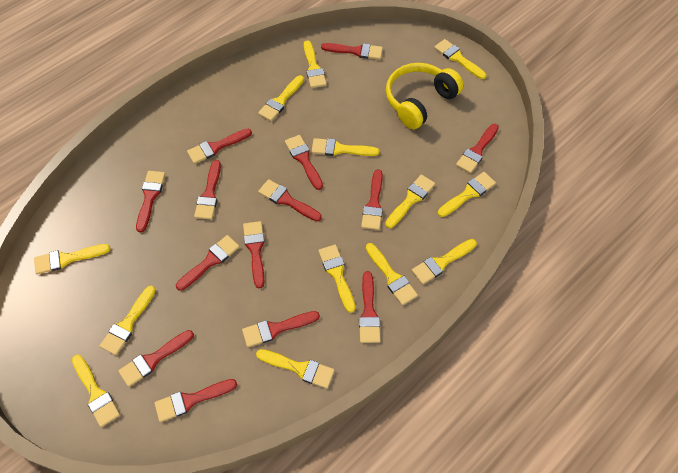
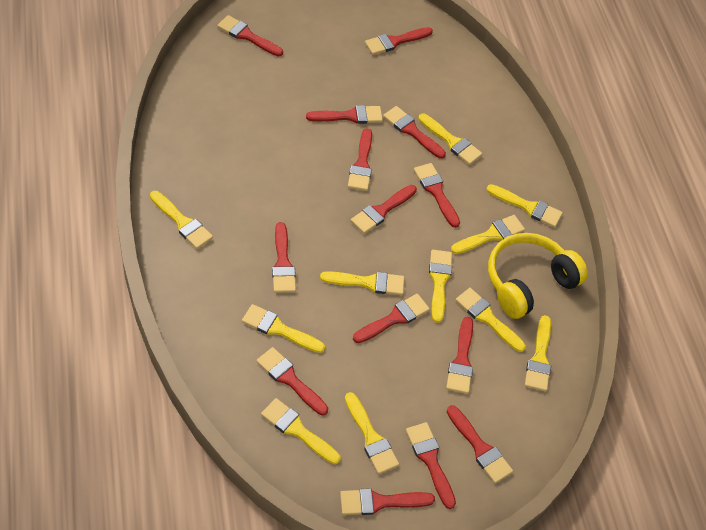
yellow brush: 13 -> 11

